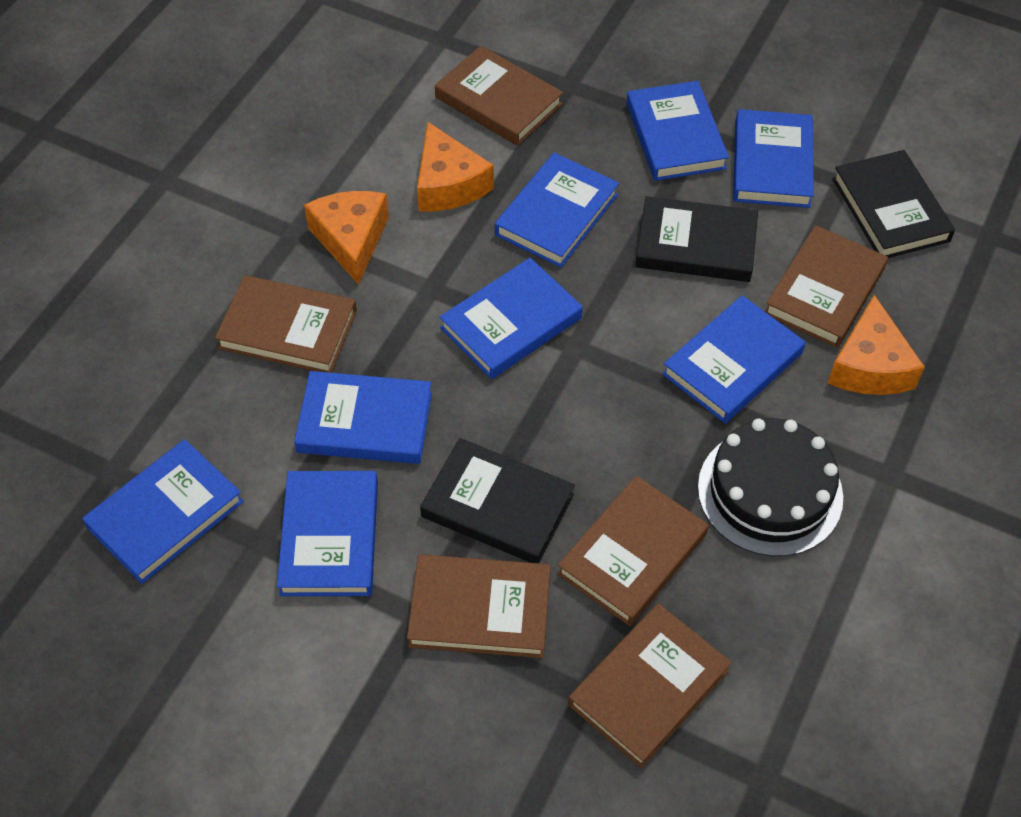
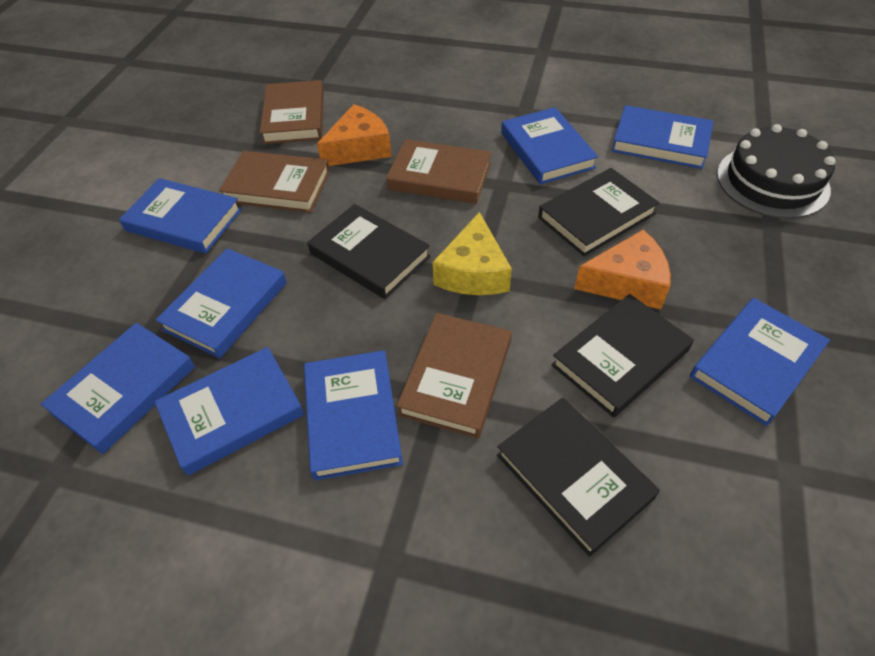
black book: 3 -> 4
brown book: 6 -> 4
orange cheese: 3 -> 2
yellow cheese: 0 -> 1

